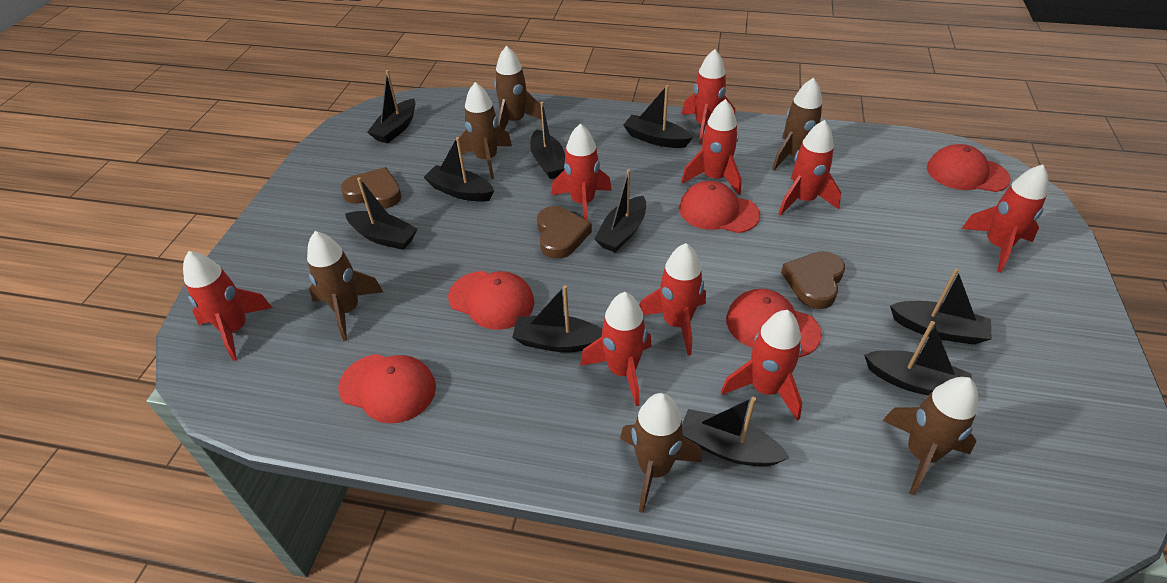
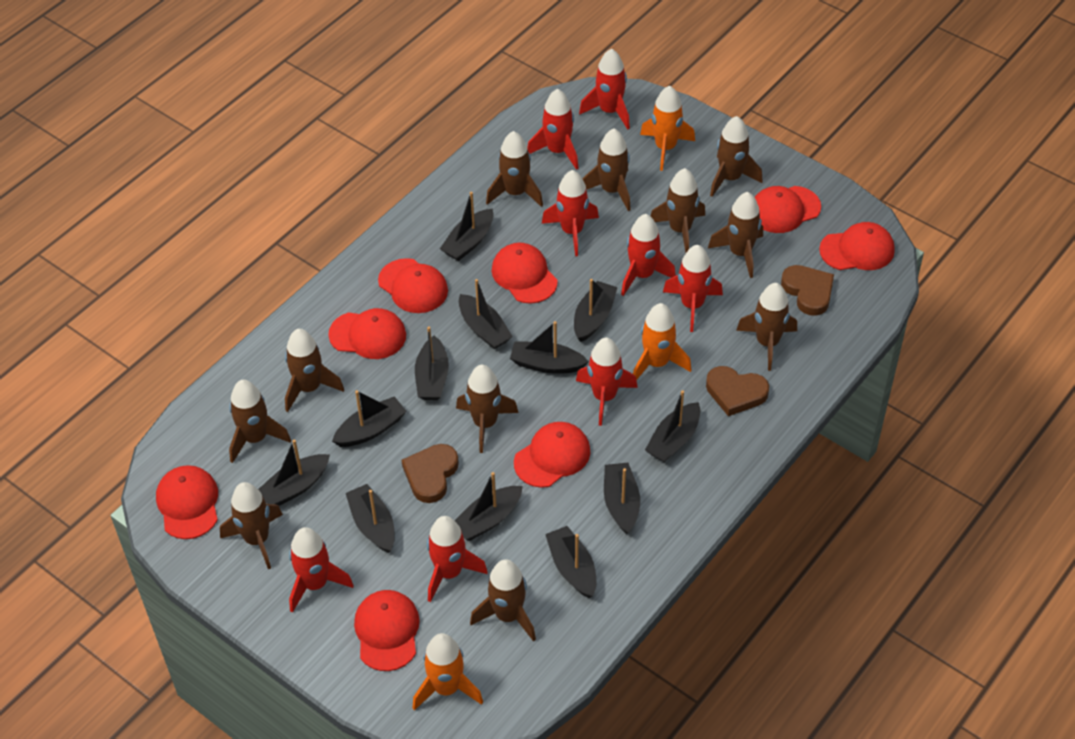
black boat: 10 -> 12
brown rocket: 6 -> 11
orange rocket: 0 -> 3
red cap: 5 -> 8
red rocket: 9 -> 8

